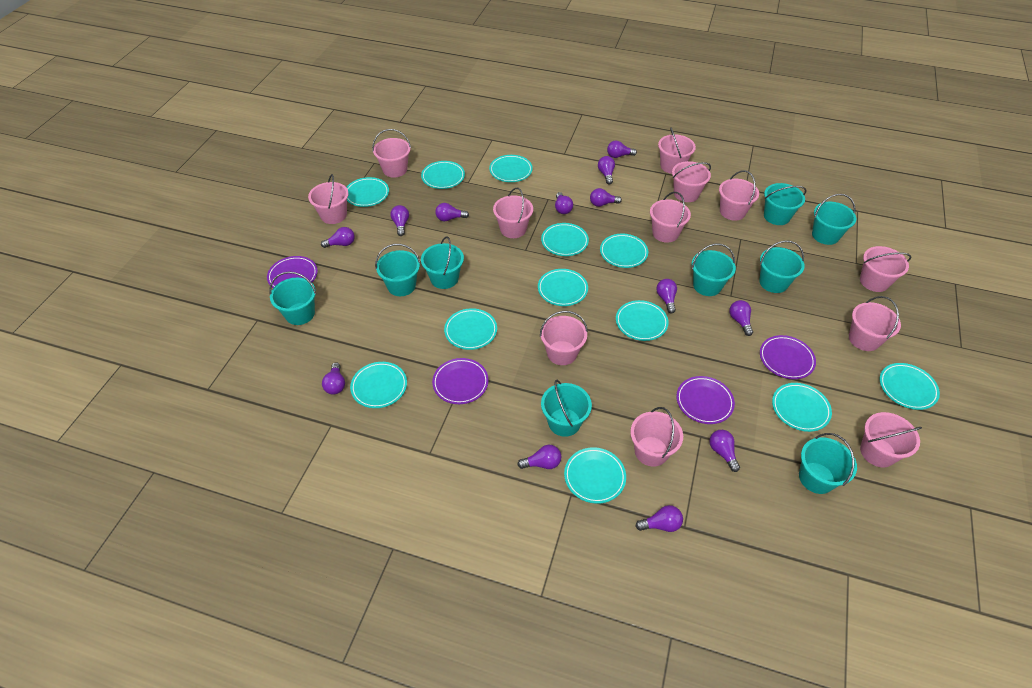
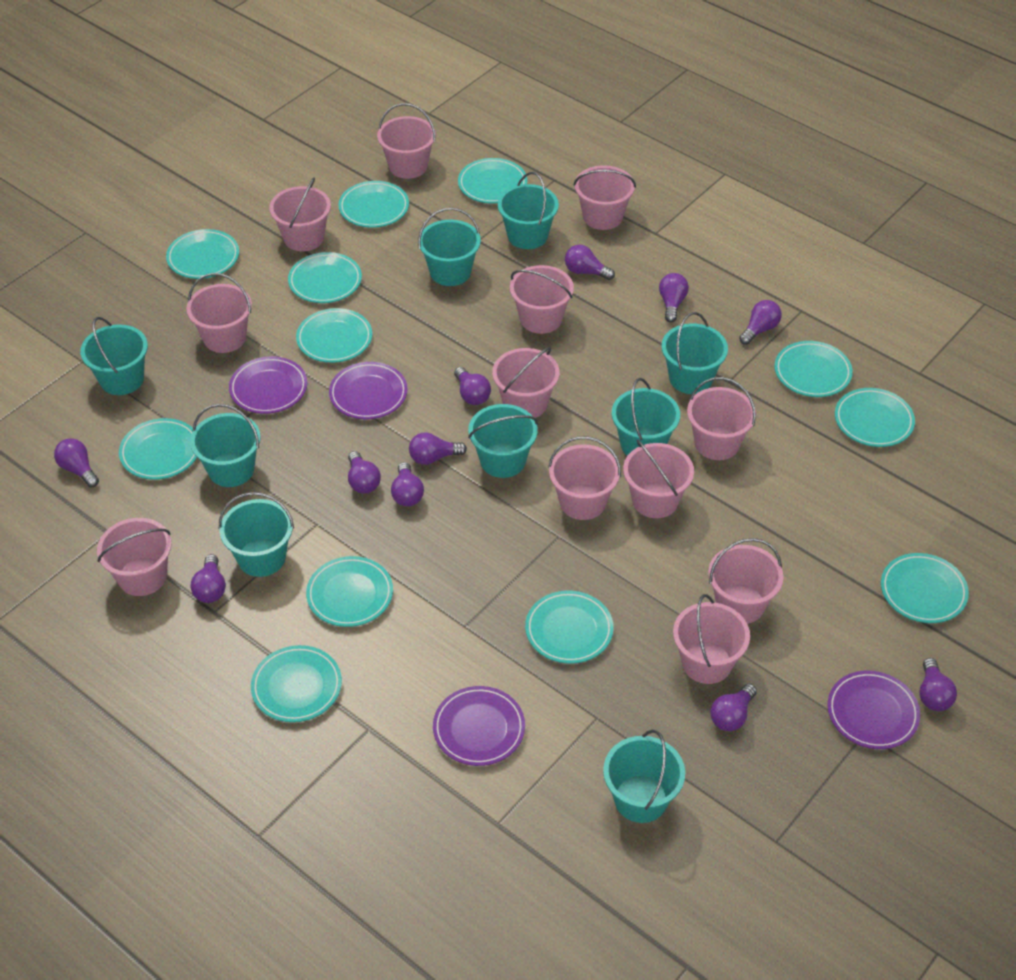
purple light bulb: 13 -> 11

